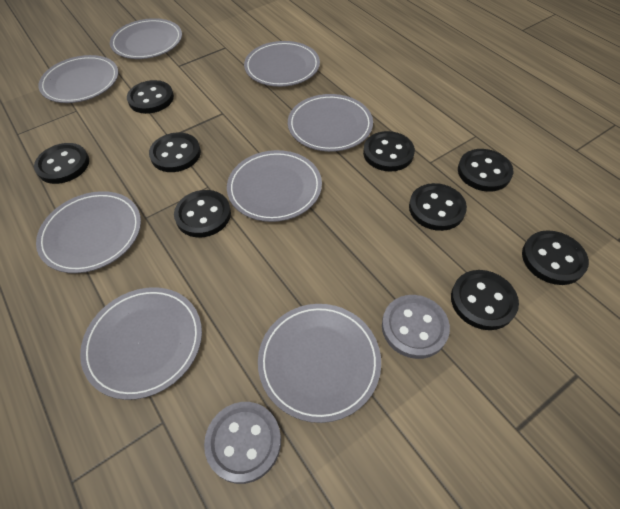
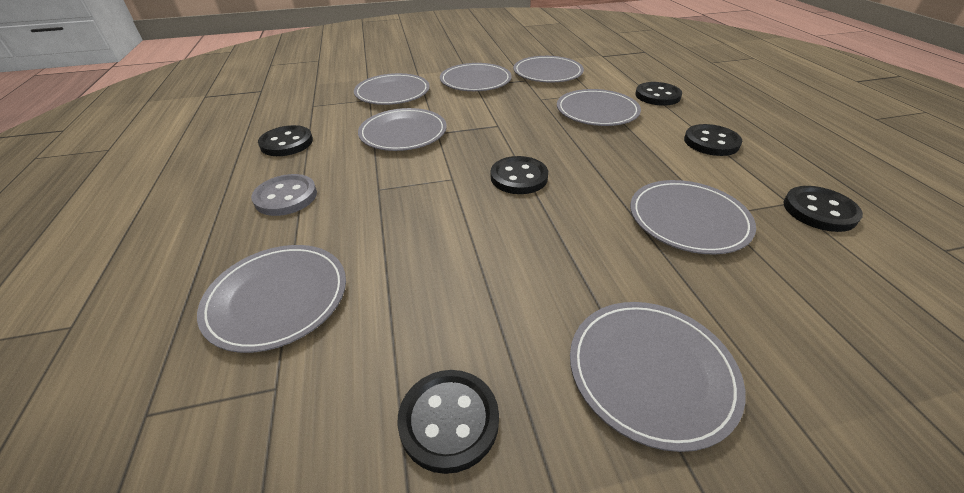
black button: 9 -> 6
grey button: 2 -> 1

